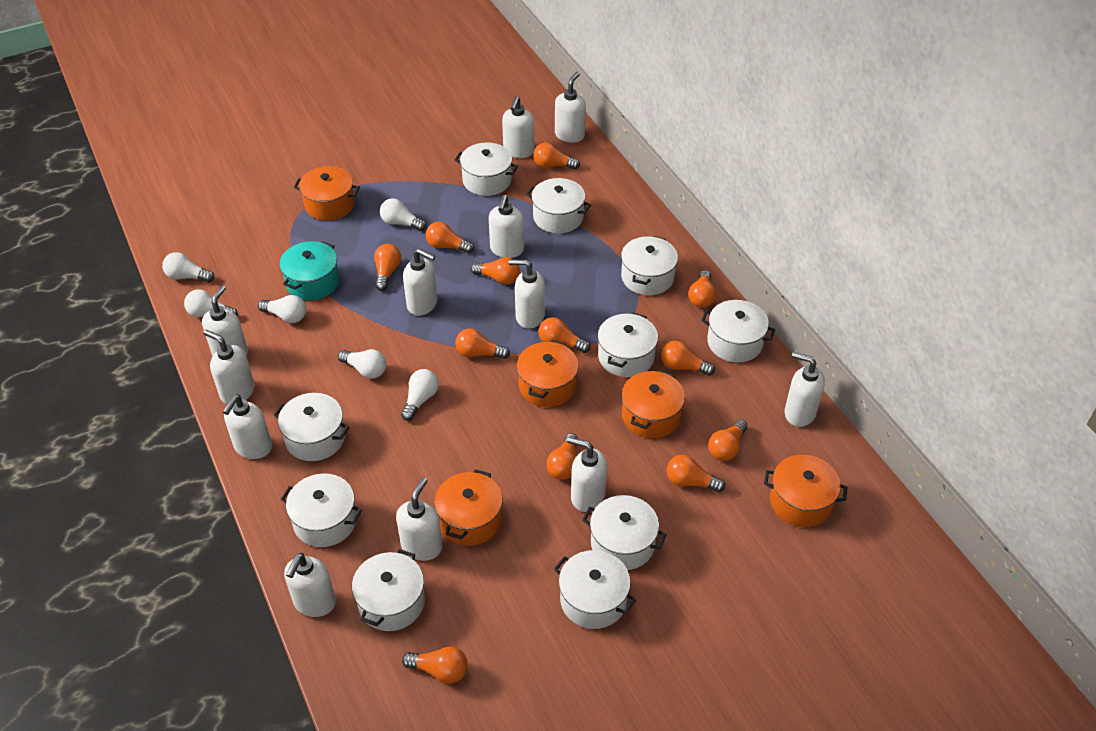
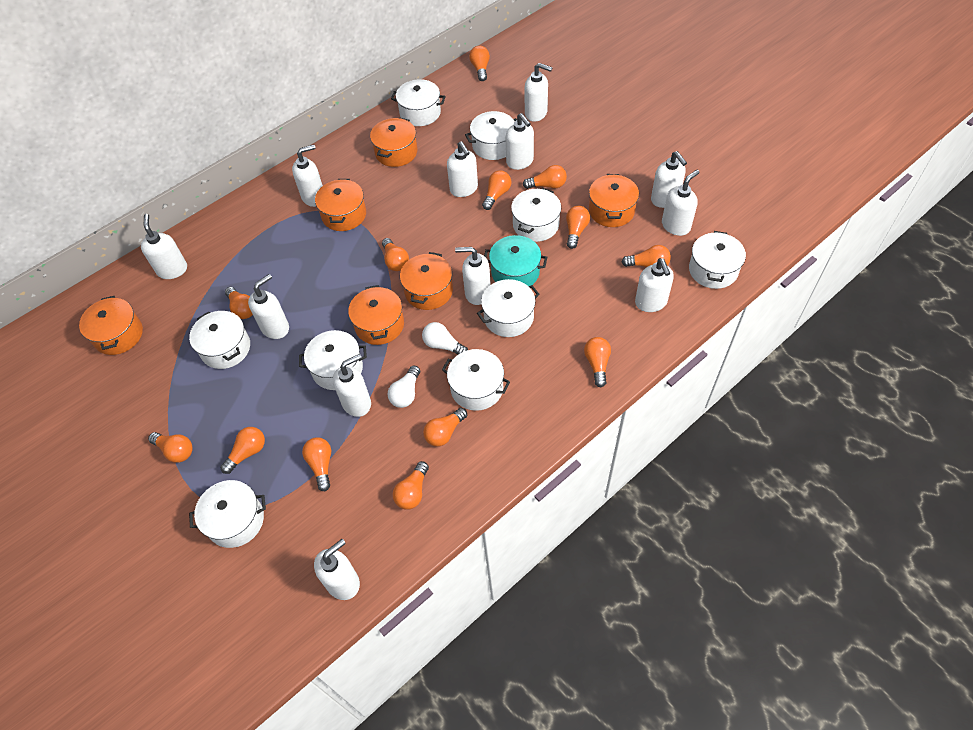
orange light bulb: 12 -> 13
orange pot: 5 -> 6
white light bulb: 6 -> 2
white pot: 10 -> 9

